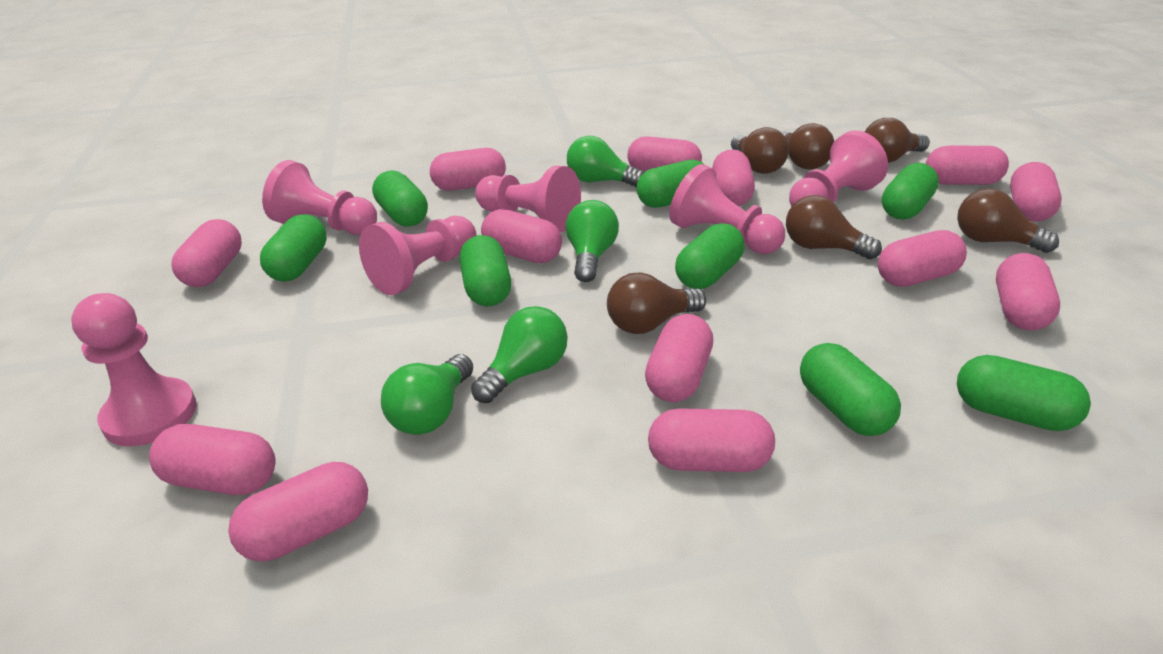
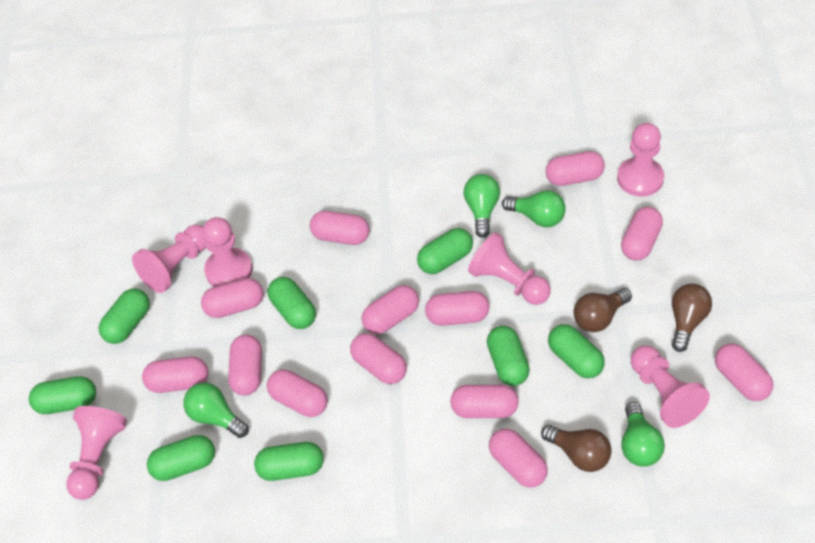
brown light bulb: 6 -> 3

